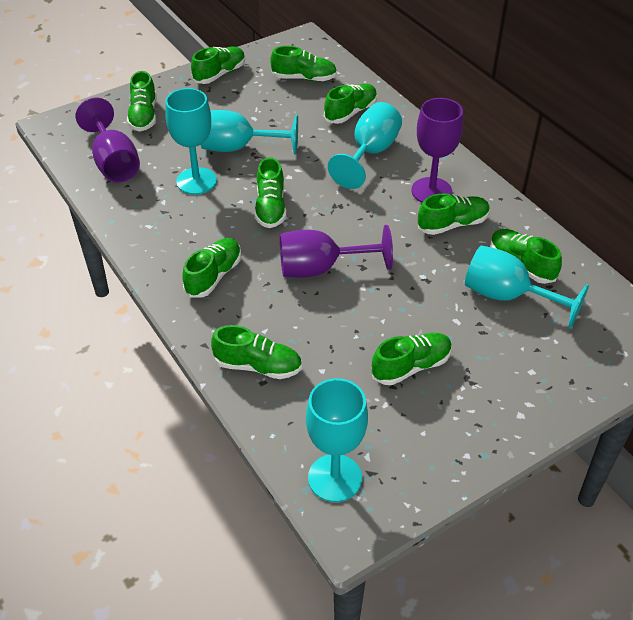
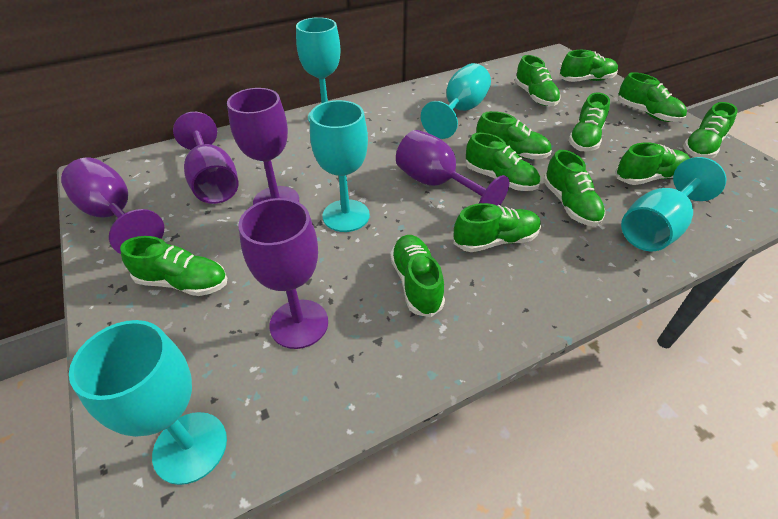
green shoe: 10 -> 12
purple goblet: 3 -> 5

